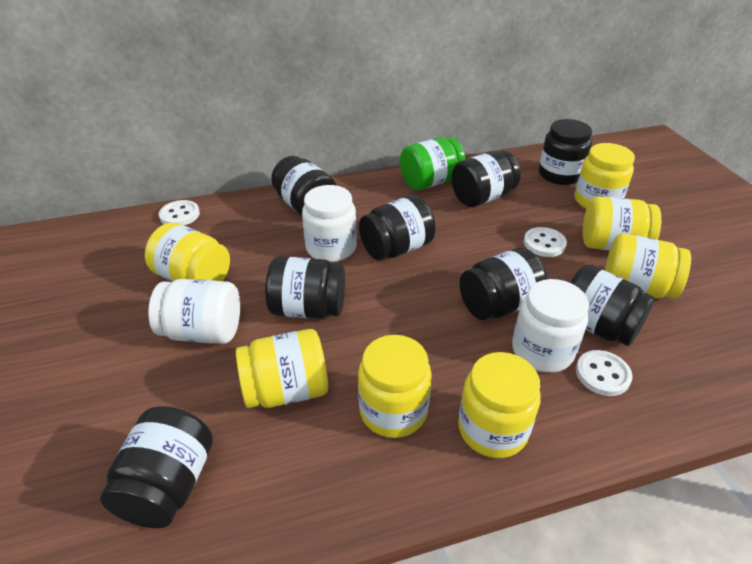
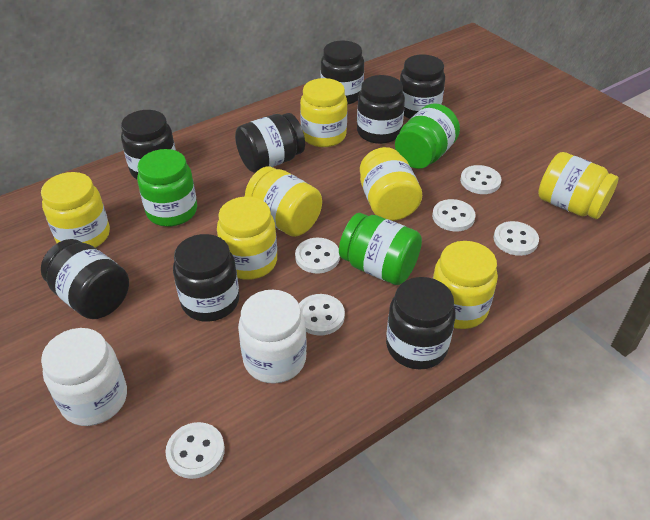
green jar: 1 -> 3
white button: 3 -> 6
white jar: 3 -> 2

